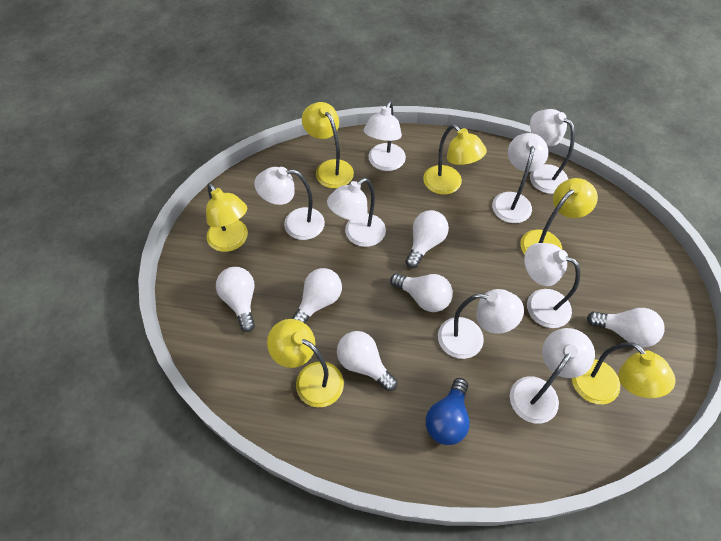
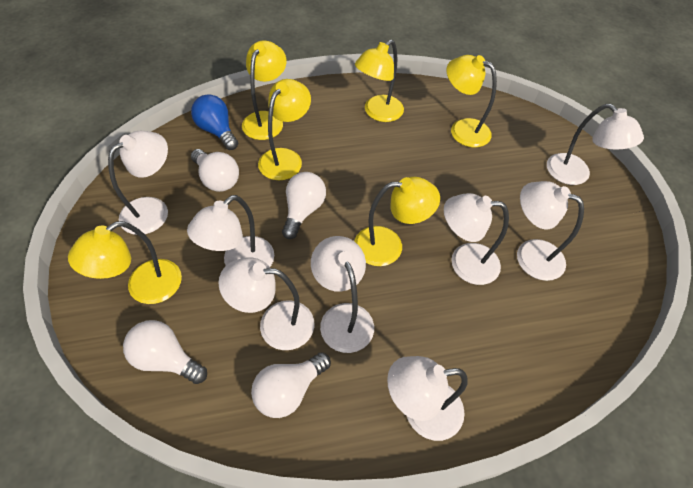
white light bulb: 6 -> 4

